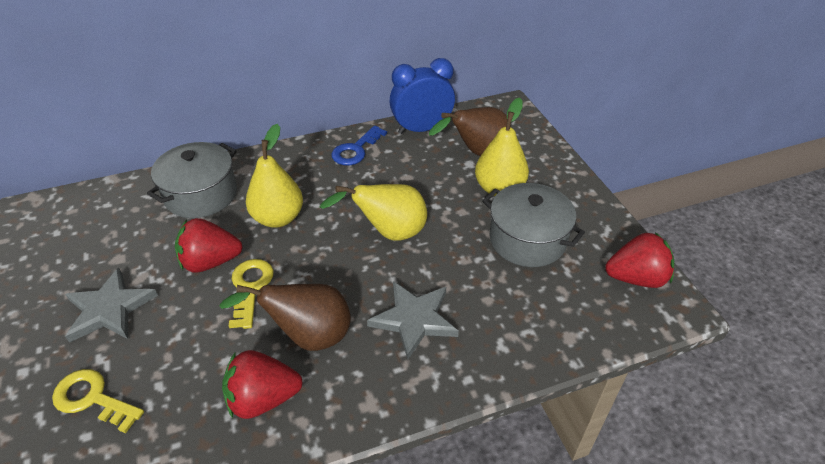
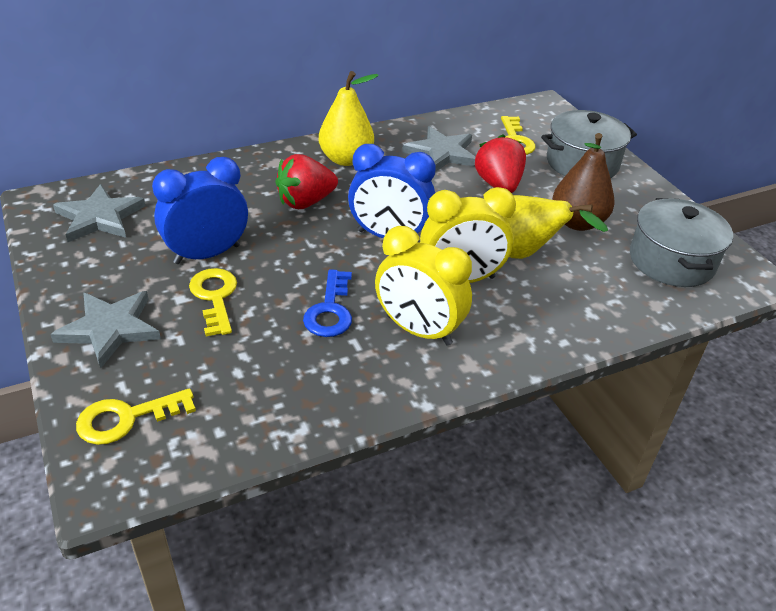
blue clock: 1 -> 2
brown pear: 2 -> 1
grey star: 2 -> 3
red strawberry: 3 -> 2
yellow clock: 0 -> 2
yellow key: 2 -> 3
yellow pear: 3 -> 2

